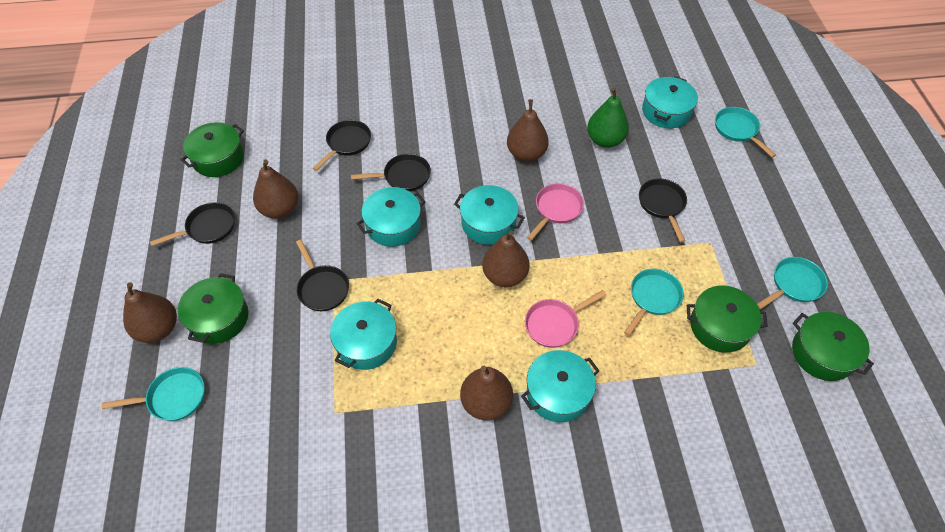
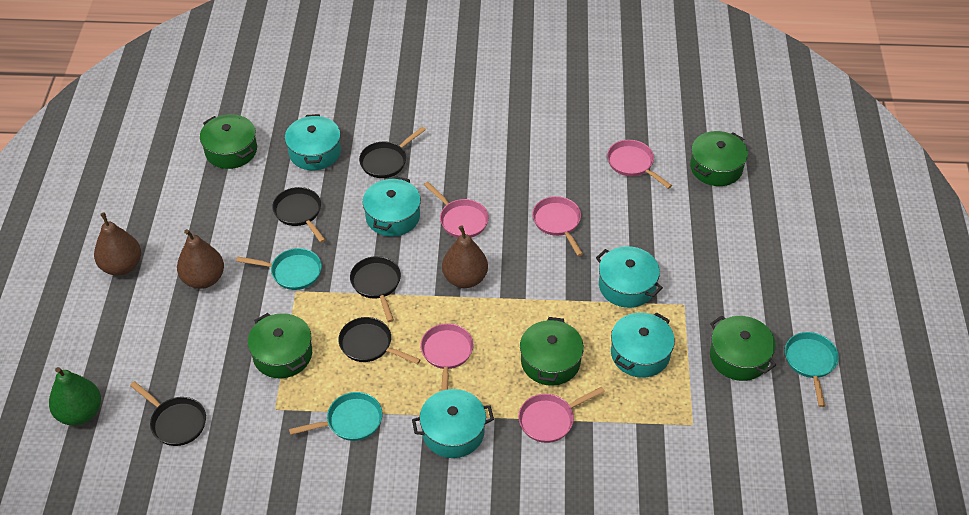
brown pear: 5 -> 3
green pot: 4 -> 5
pink pan: 2 -> 5
turquoise pan: 4 -> 3

